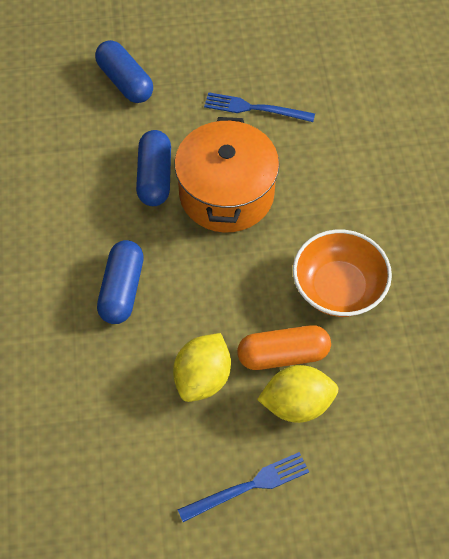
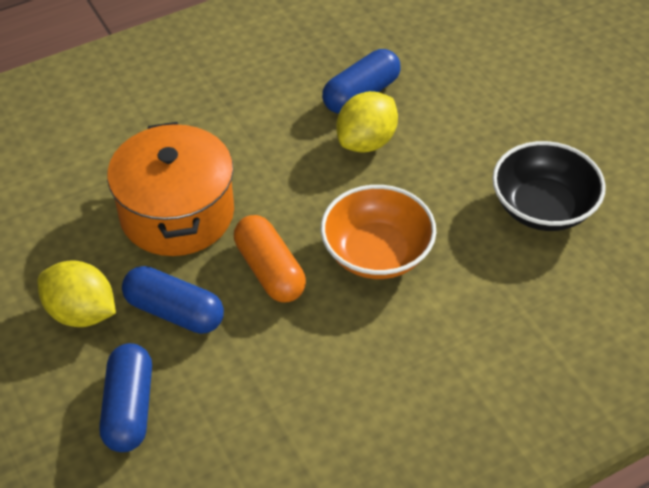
black bowl: 0 -> 1
blue fork: 2 -> 0

